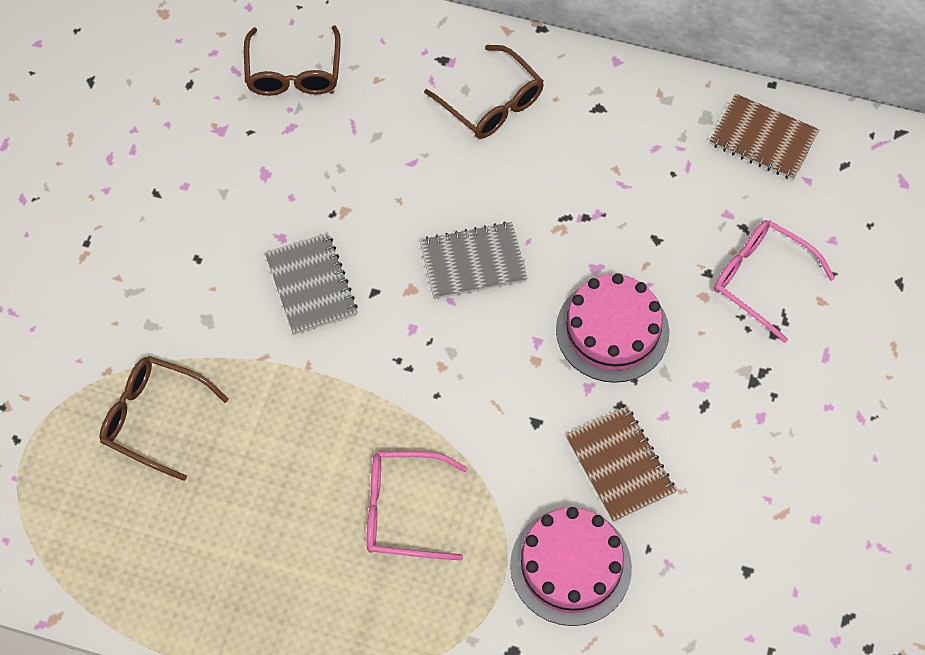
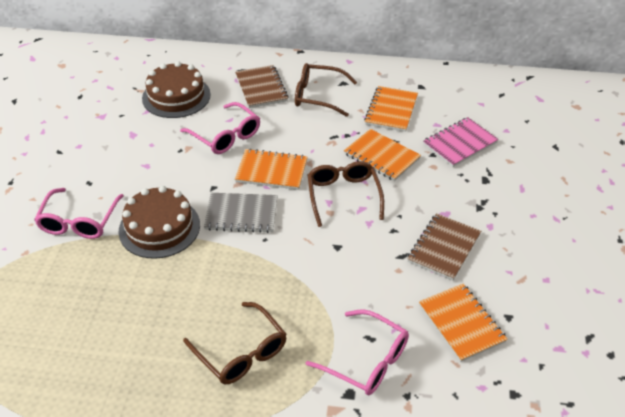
brown cake: 0 -> 2
grey notebook: 2 -> 1
orange notebook: 0 -> 4
pink cake: 2 -> 0
pink glasses: 2 -> 3
pink notebook: 0 -> 1

